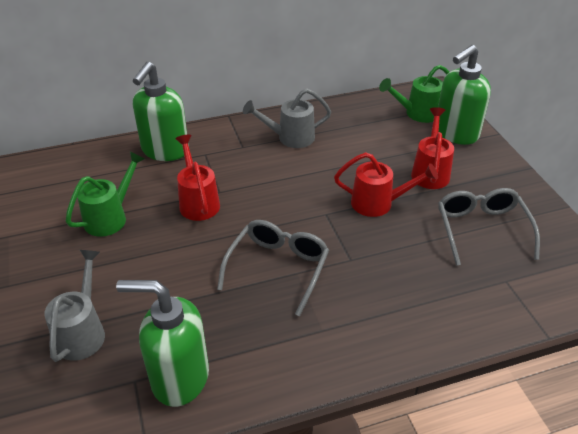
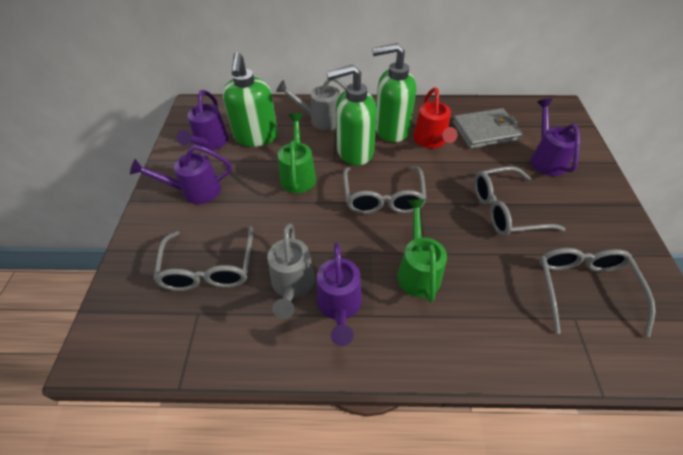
grey glasses: 2 -> 4
grey wallet: 0 -> 1
purple watering can: 0 -> 4
red watering can: 3 -> 1

